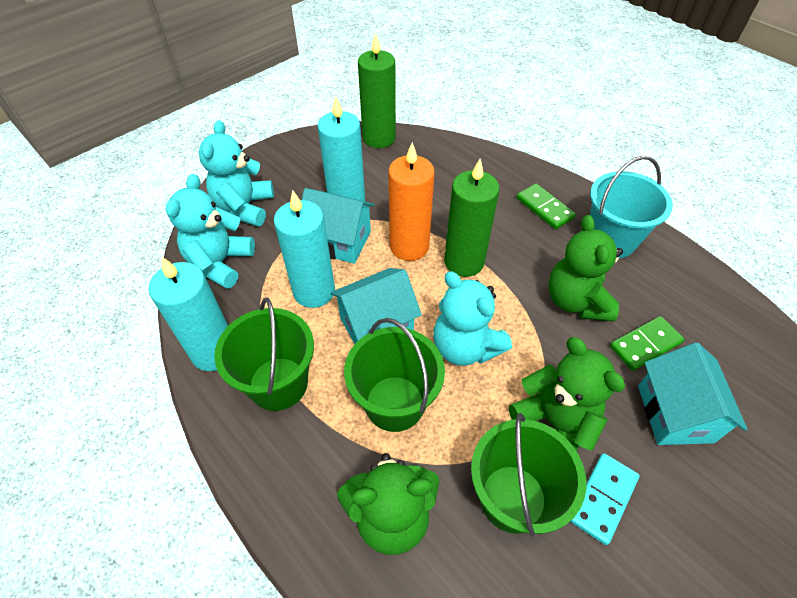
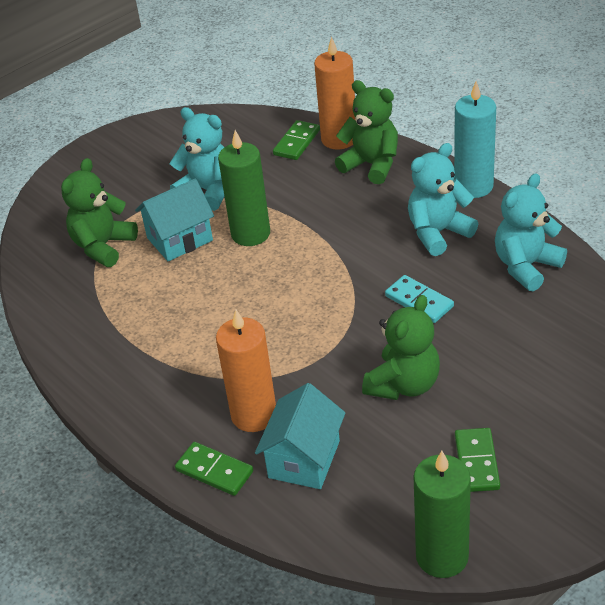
green bucket: 3 -> 0
green domino: 2 -> 3
orange candle: 1 -> 2
turquoise bucket: 1 -> 0
turquoise candle: 3 -> 1
turquoise house: 3 -> 2

